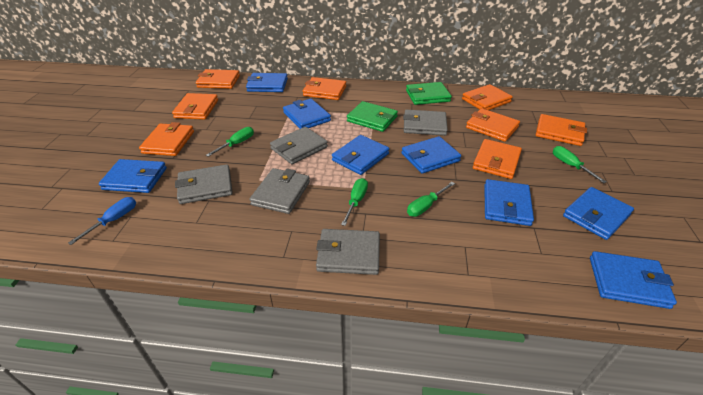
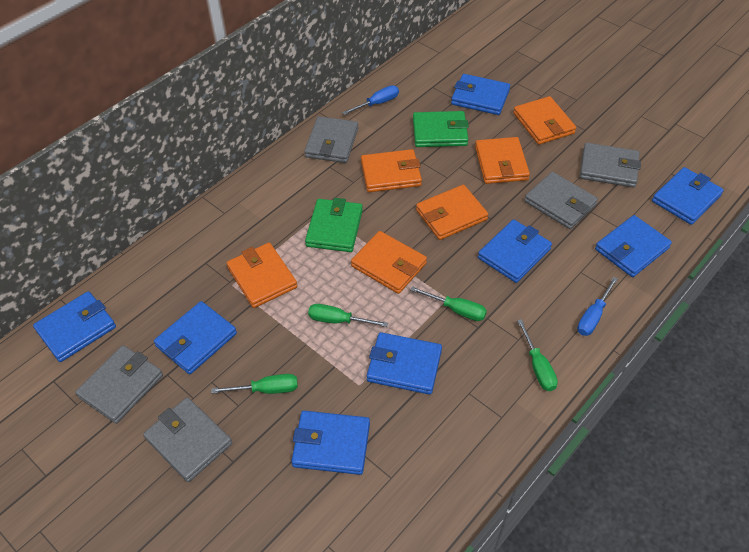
blue screwdriver: 1 -> 2
orange wallet: 8 -> 6

